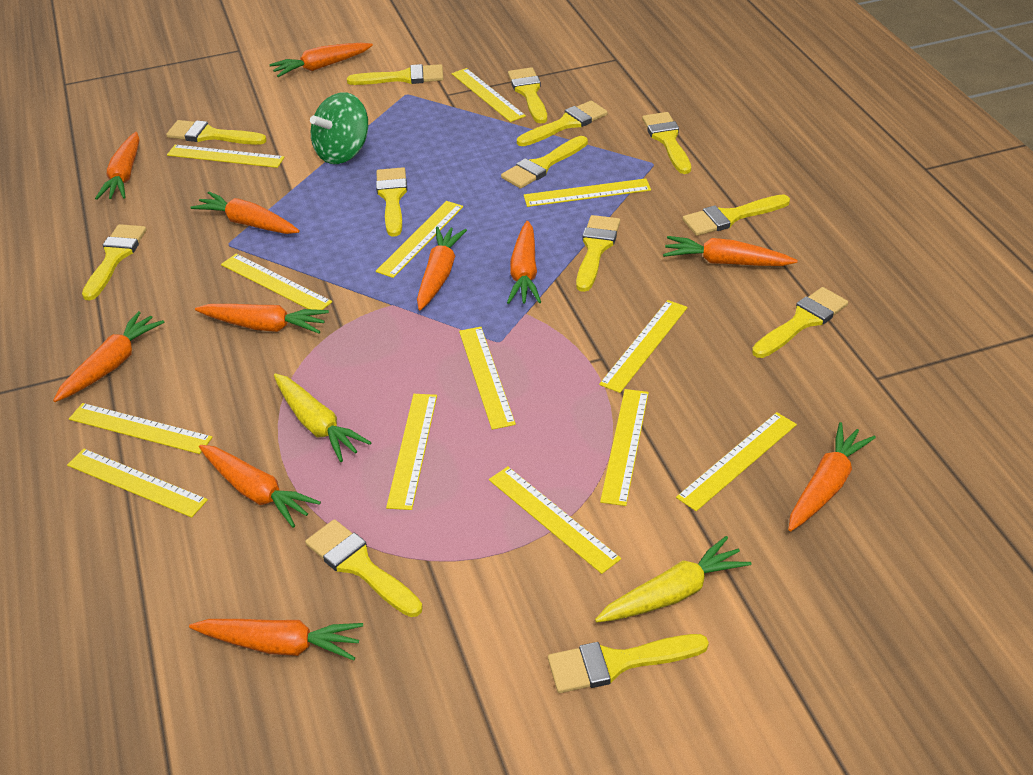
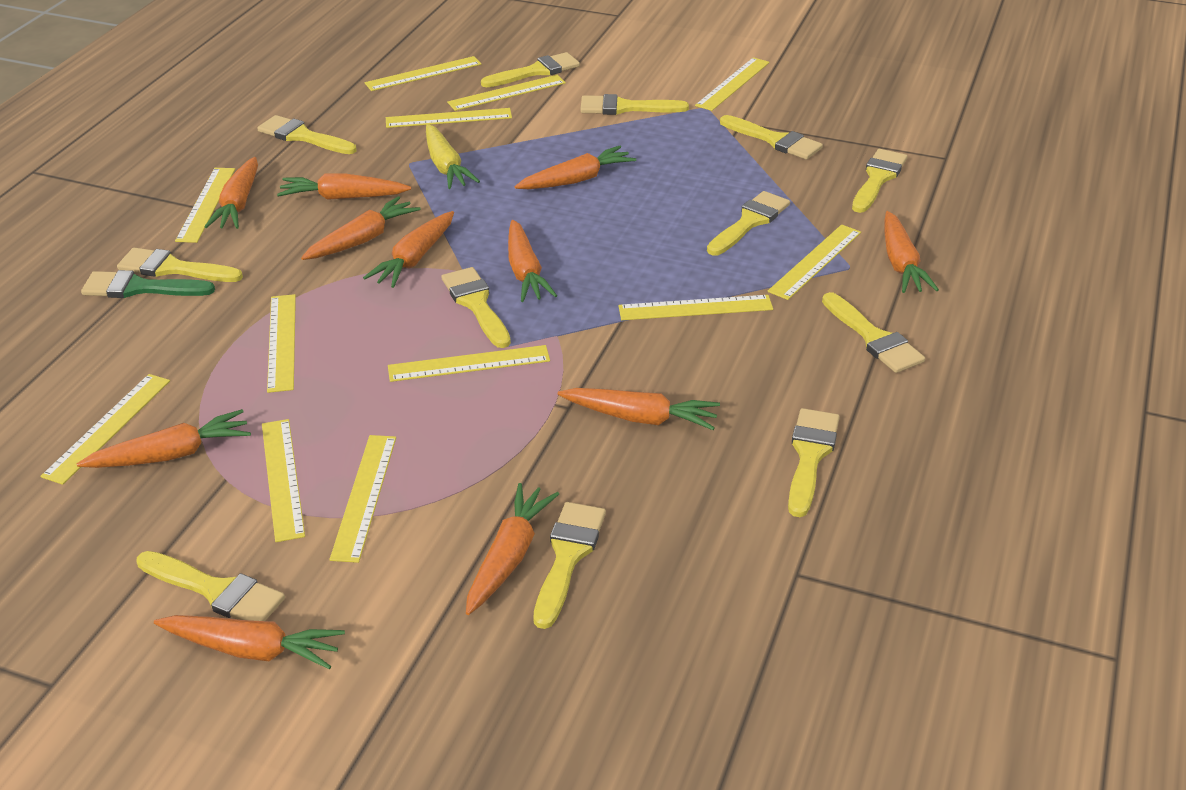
green brush: 0 -> 1
green spinning top: 1 -> 0
yellow brush: 13 -> 12
yellow carrot: 2 -> 1
yellow ruler: 13 -> 12

